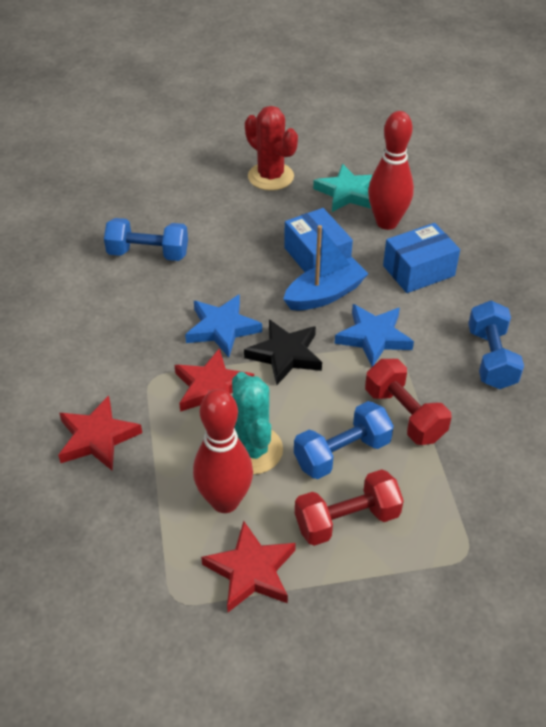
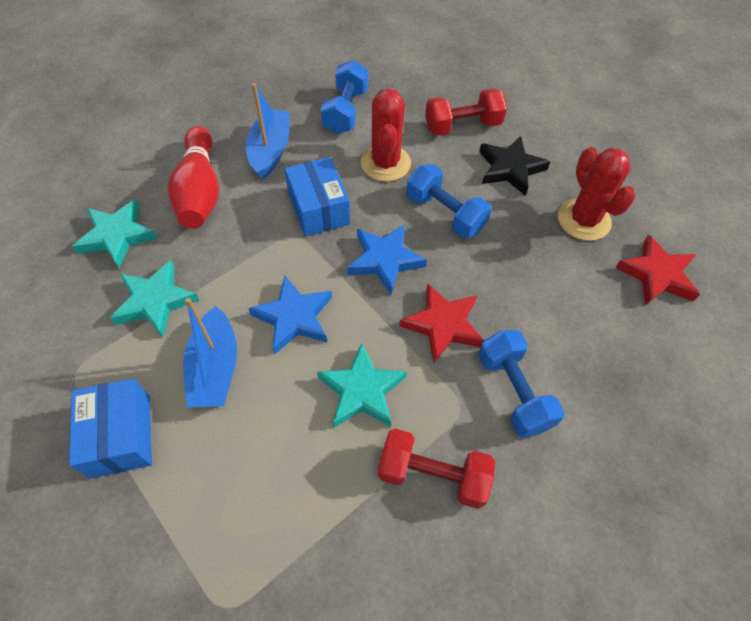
blue boat: 1 -> 2
red bowling pin: 2 -> 1
red cactus: 1 -> 2
red star: 3 -> 2
turquoise cactus: 1 -> 0
turquoise star: 1 -> 3

